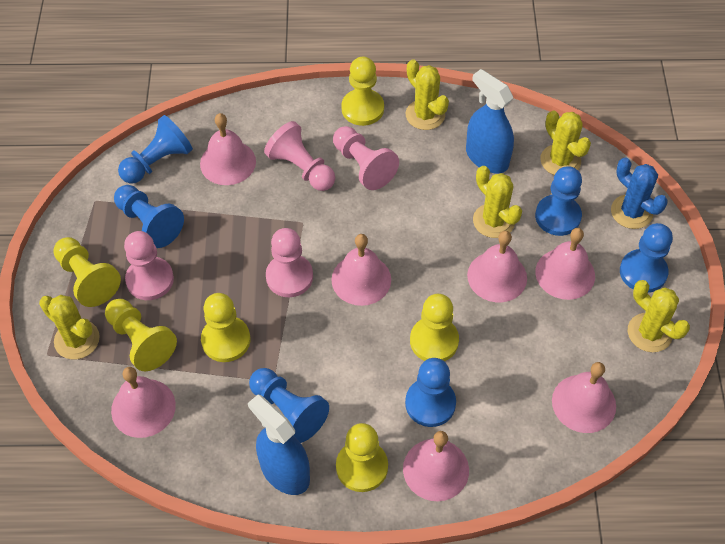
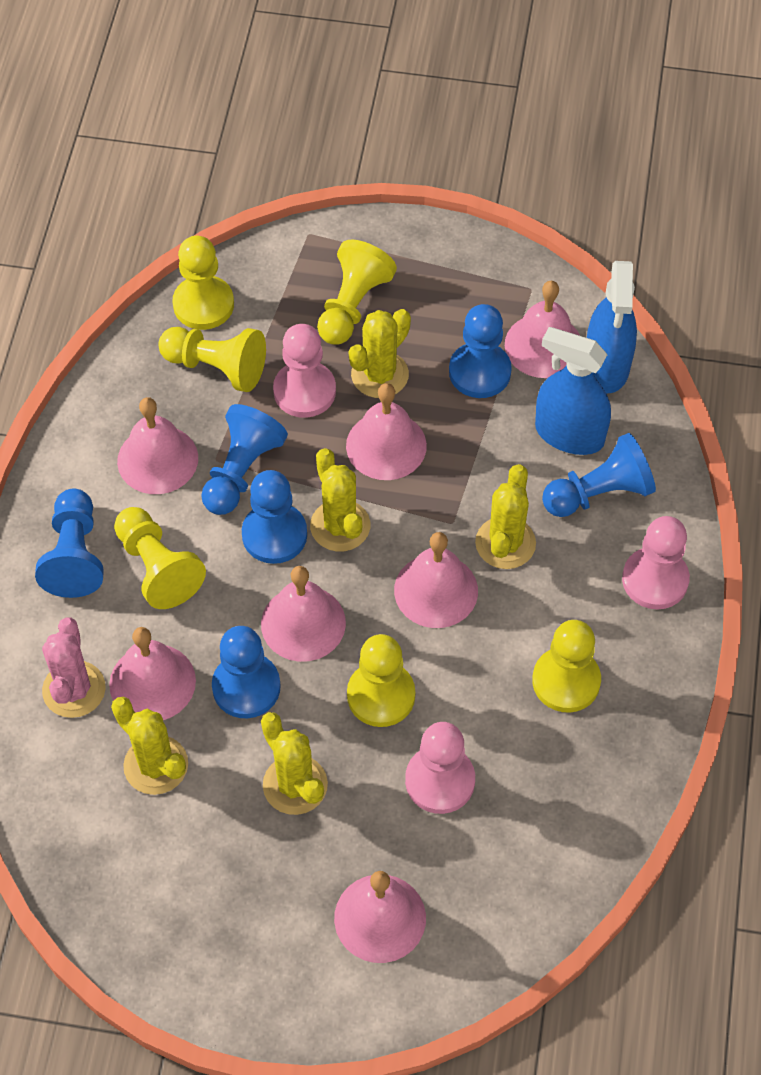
blue cactus: 1 -> 0
pink cactus: 0 -> 1
pink pawn: 4 -> 3

